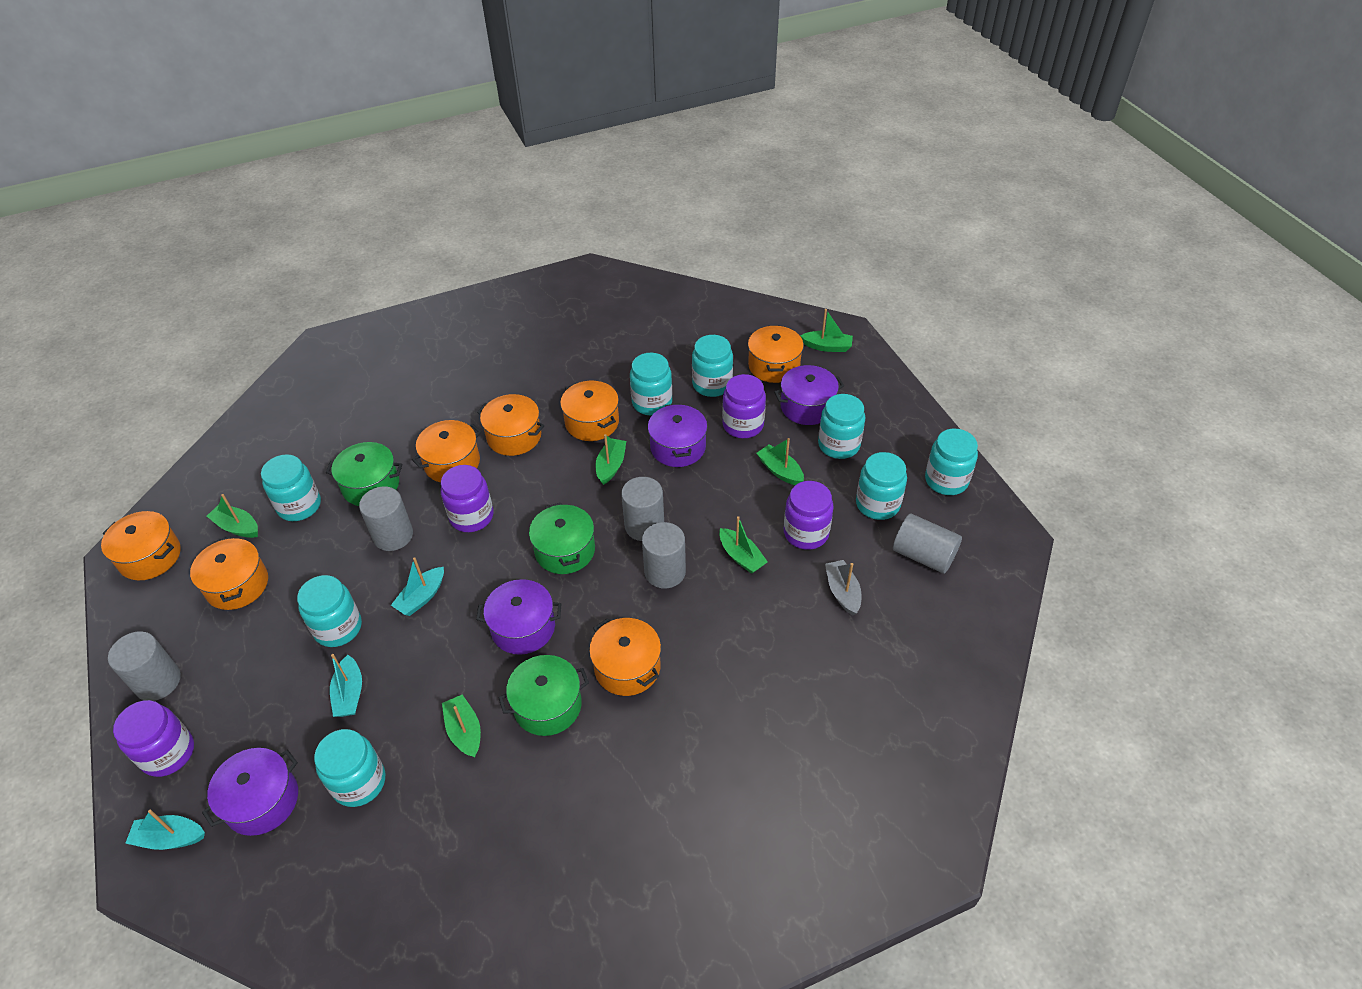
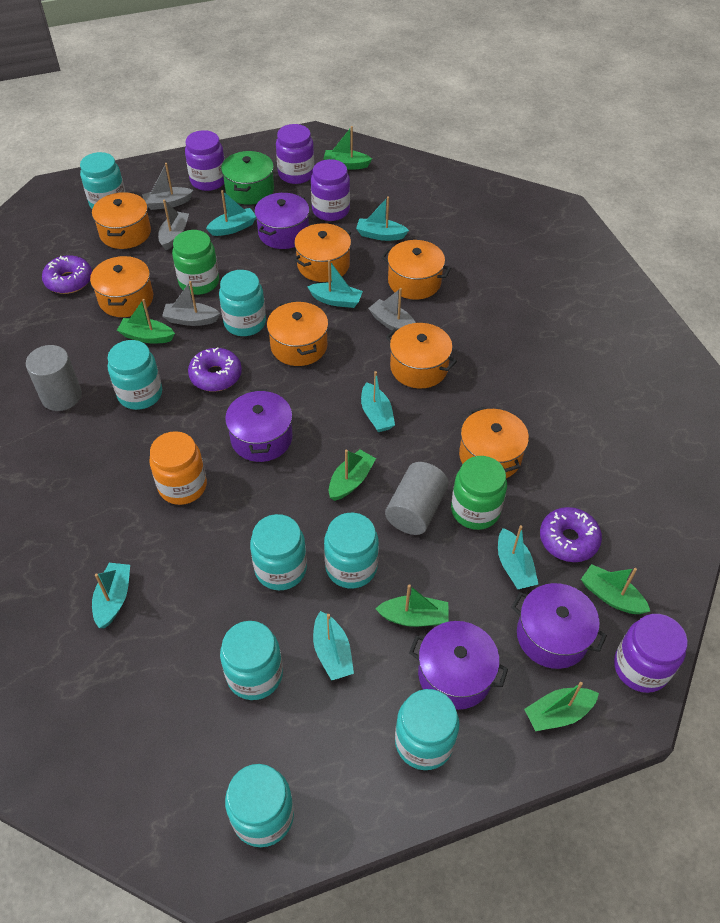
green jar: 0 -> 2
green pot: 3 -> 1
grey boat: 1 -> 4
grey cylinder: 5 -> 2
orange jar: 0 -> 1
purple donut: 0 -> 3
turquoise boat: 3 -> 7

